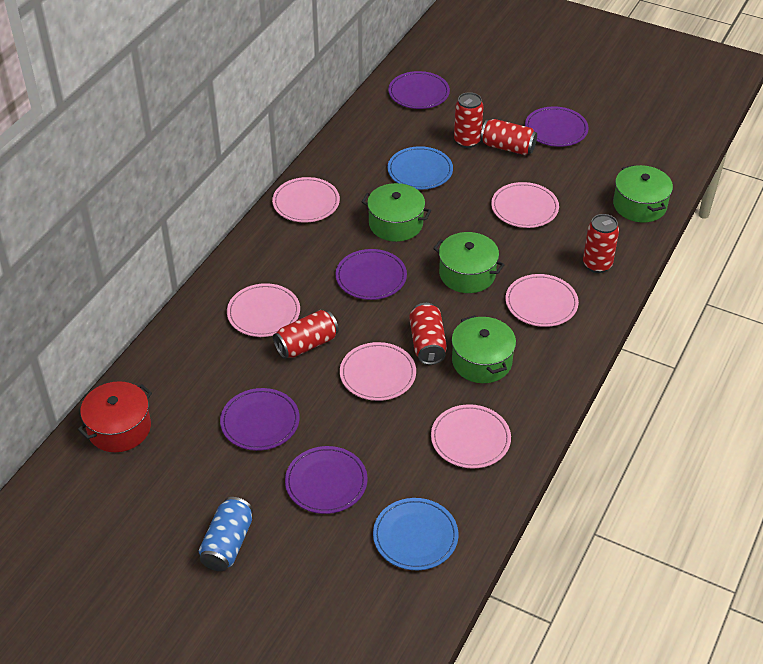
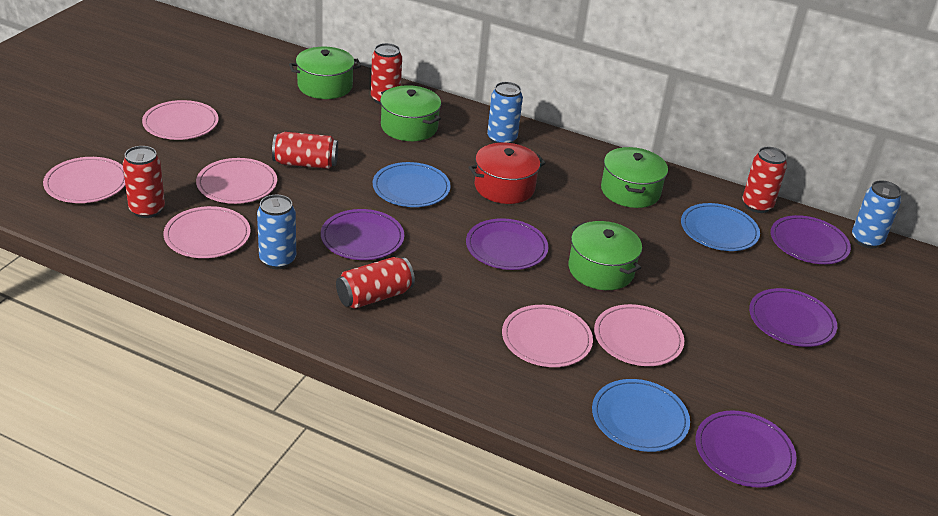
blue can: 1 -> 3
blue plate: 2 -> 3

